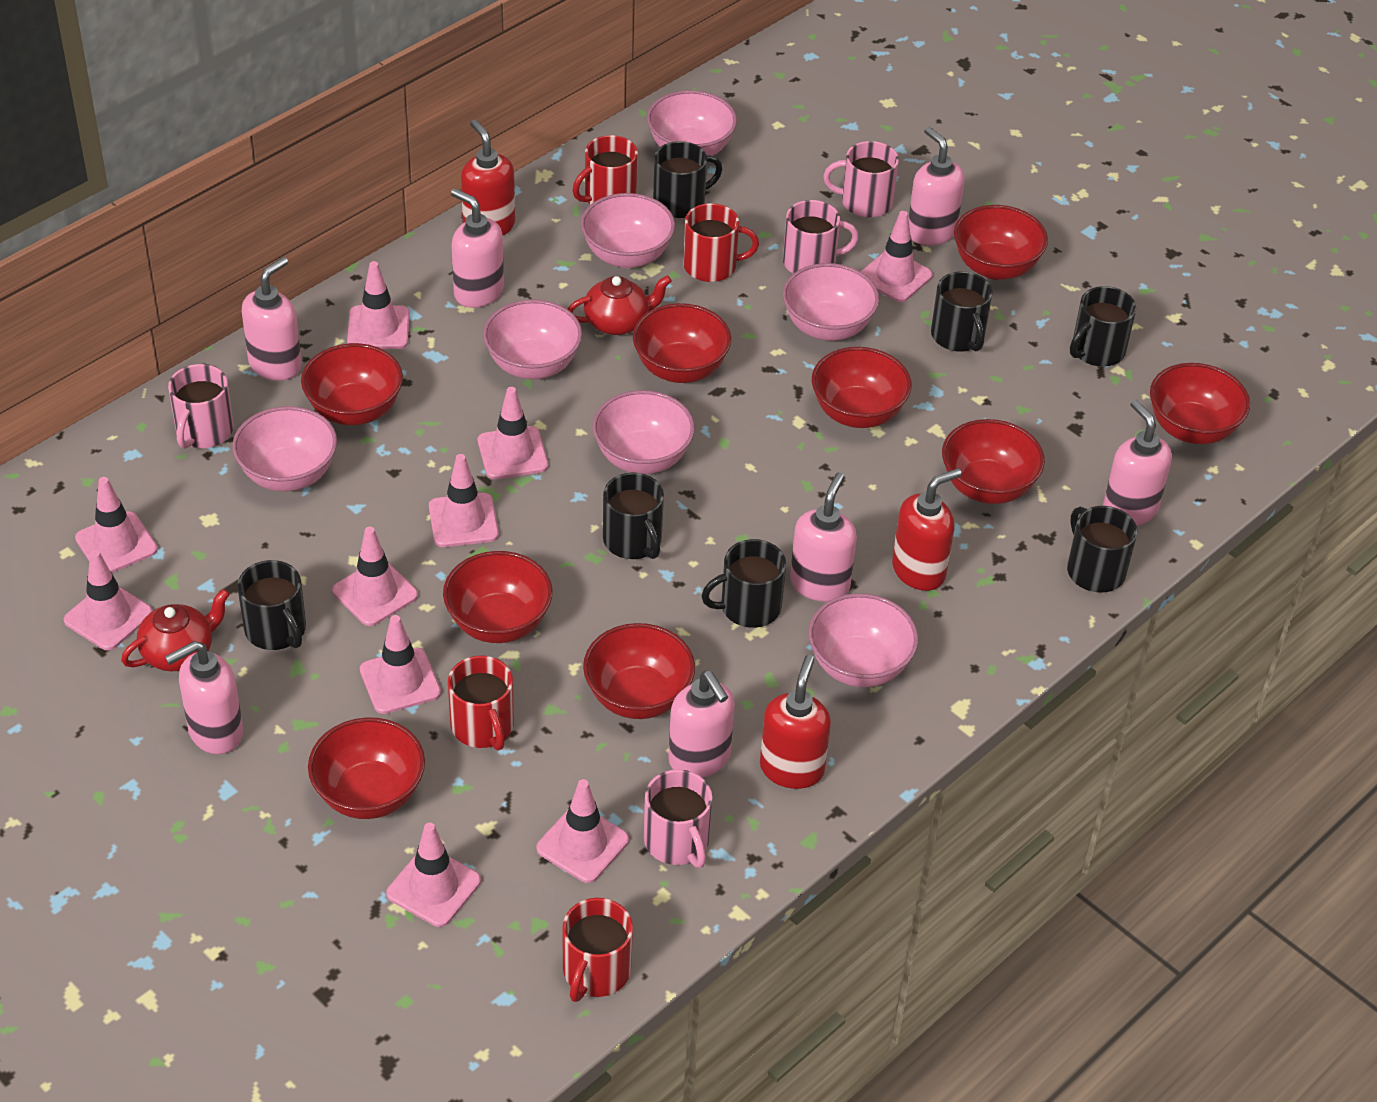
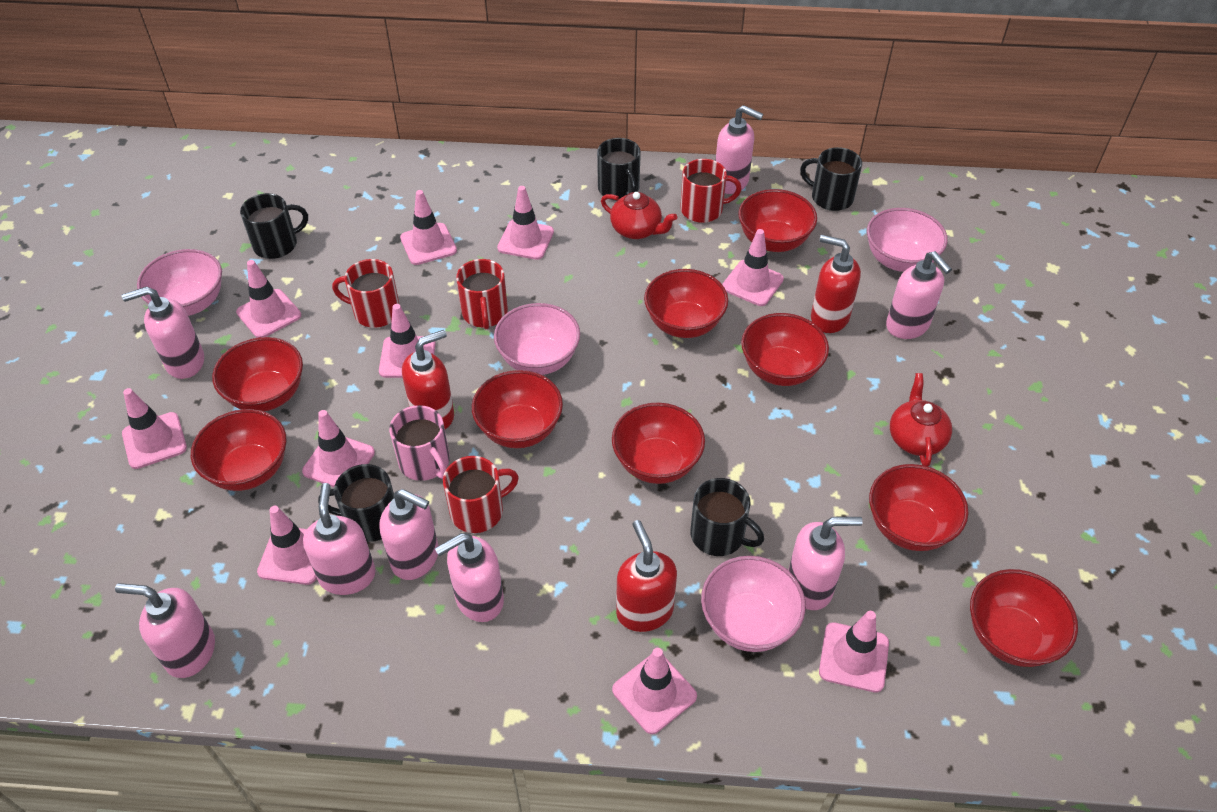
black mug: 7 -> 5
pink bowl: 7 -> 4
pink mug: 4 -> 1
pink soap dispenser: 7 -> 8

